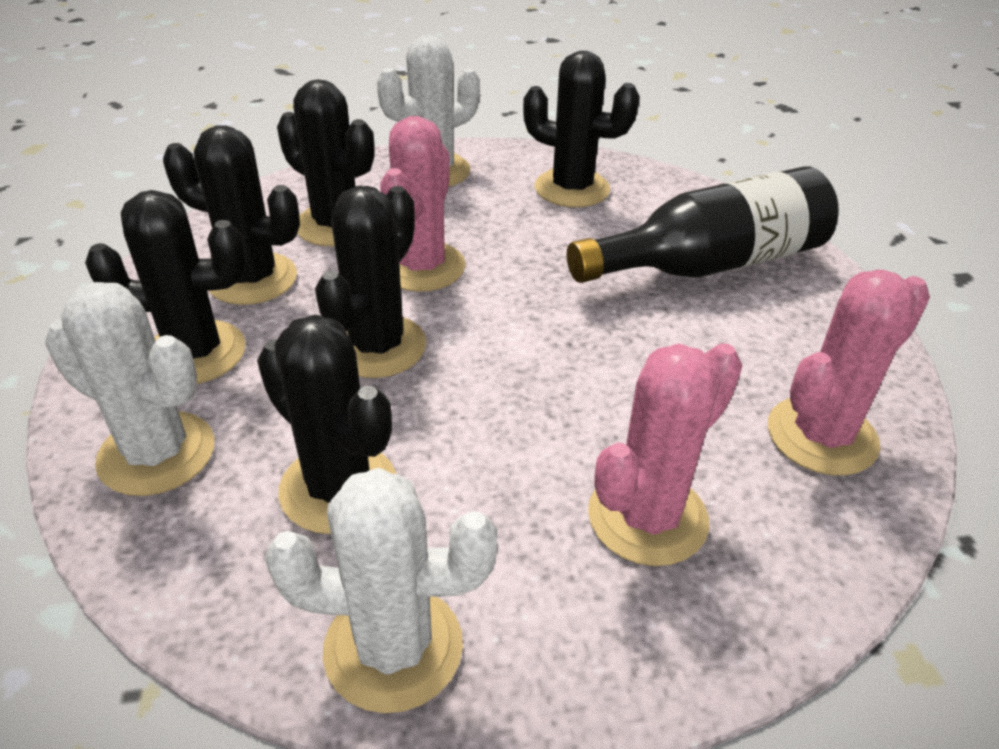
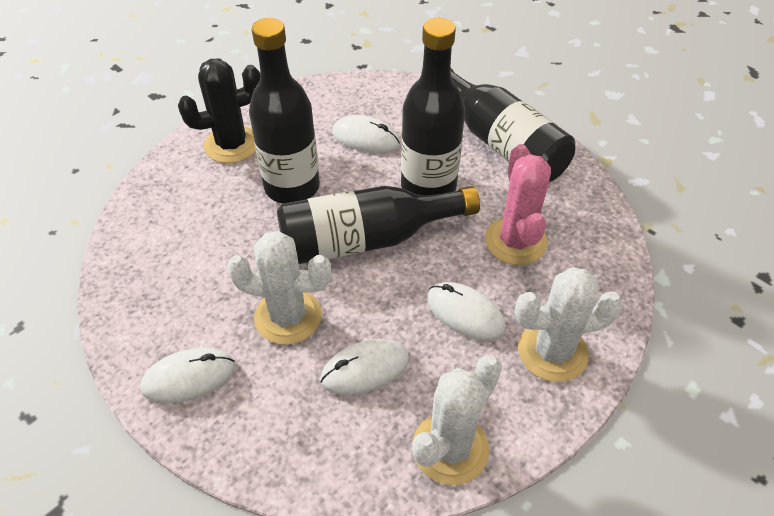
black bottle: 1 -> 4
black cactus: 6 -> 1
pink cactus: 3 -> 1
white mouse: 0 -> 4

